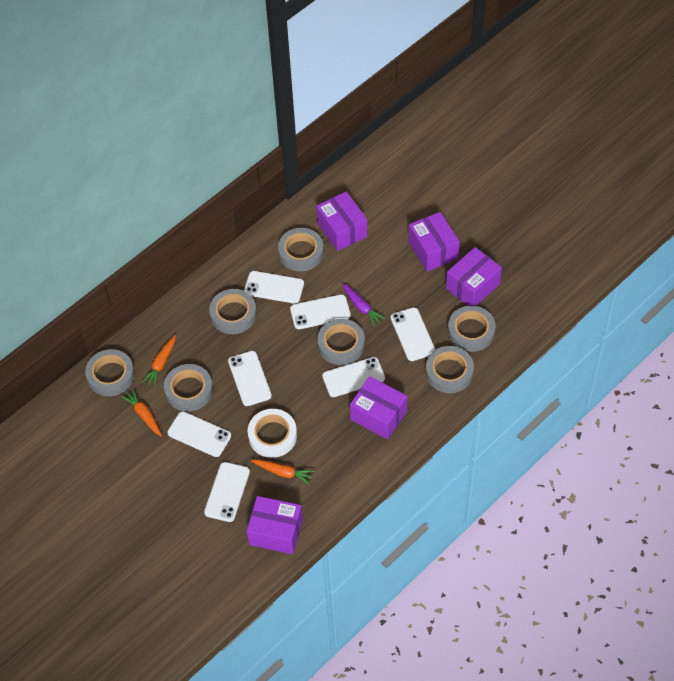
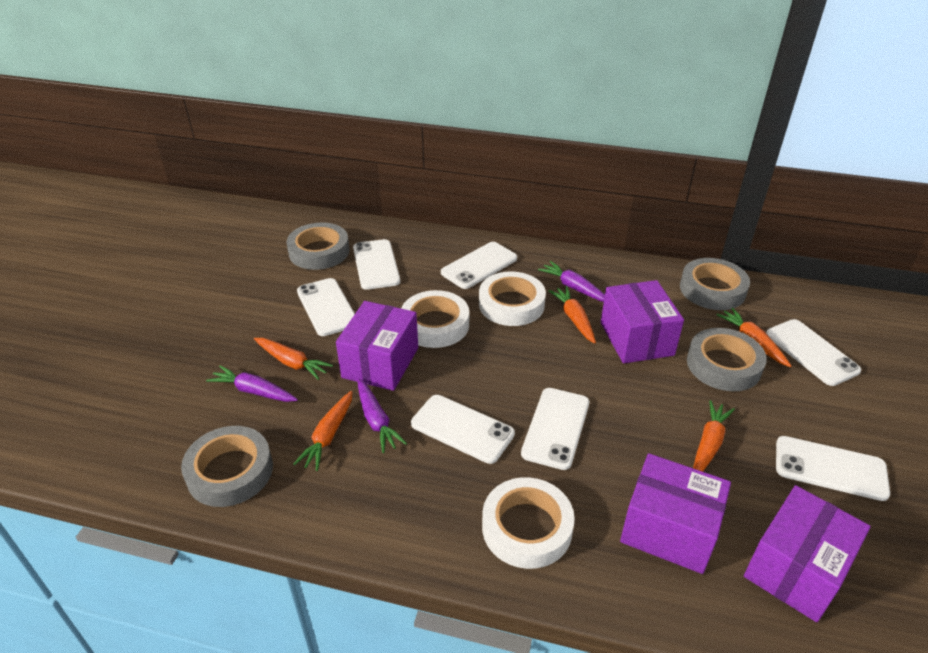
grey tape: 7 -> 4
orange carrot: 3 -> 5
purple box: 5 -> 4
purple carrot: 1 -> 3
white tape: 1 -> 3

